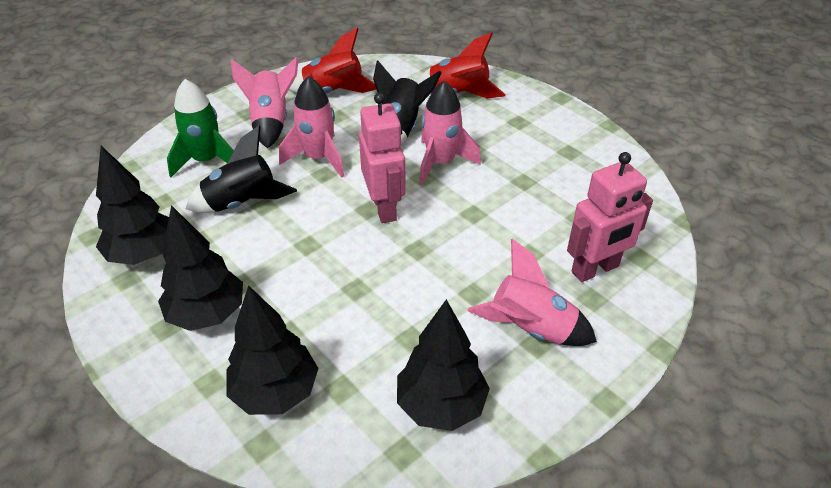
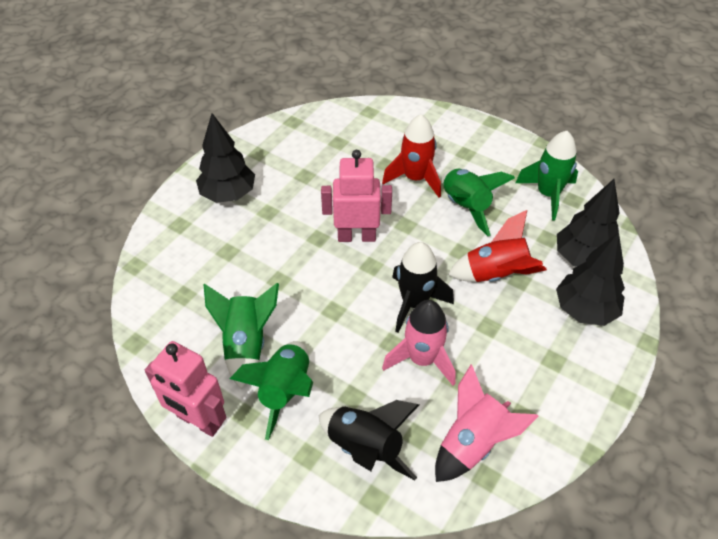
black tree: 4 -> 3
green rocket: 1 -> 4
pink rocket: 4 -> 2

